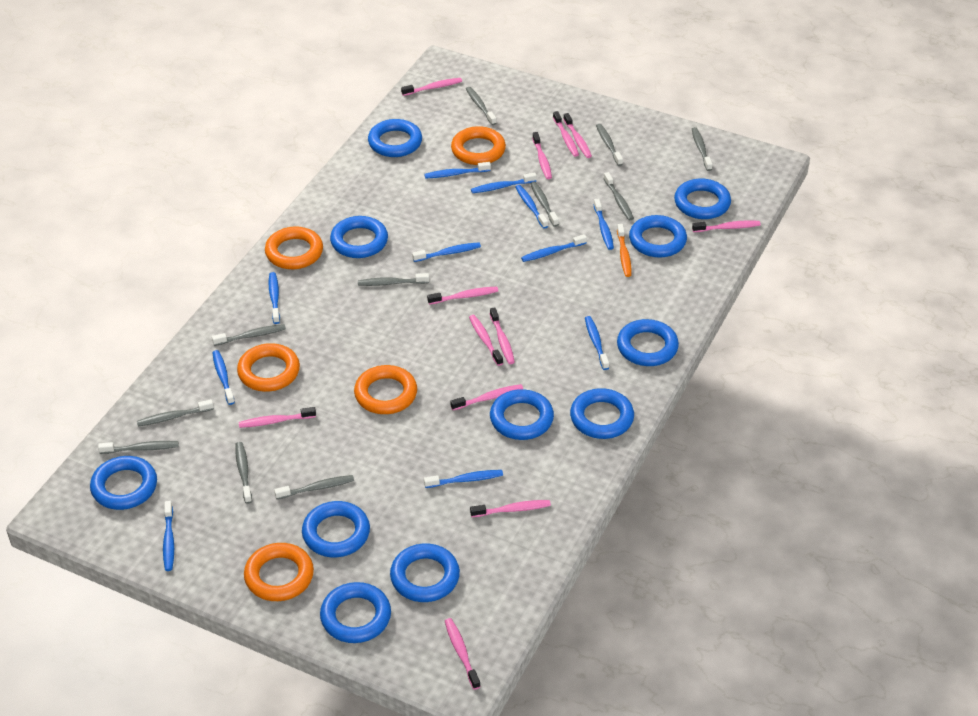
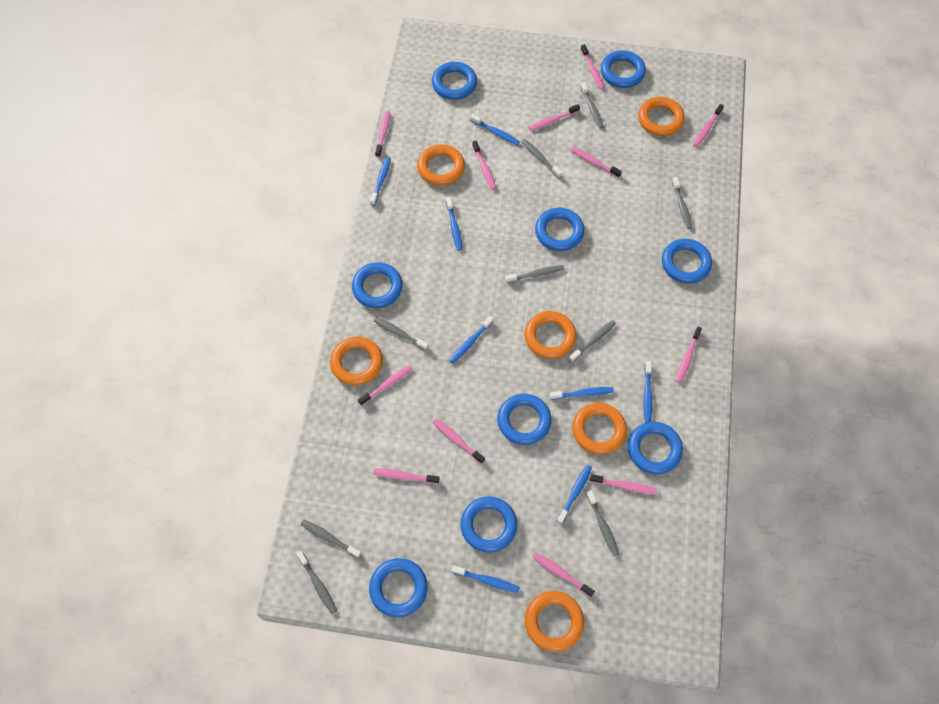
blue ring: 11 -> 9
blue toothbrush: 11 -> 8
grey toothbrush: 11 -> 9
orange ring: 5 -> 6
orange toothbrush: 1 -> 0

